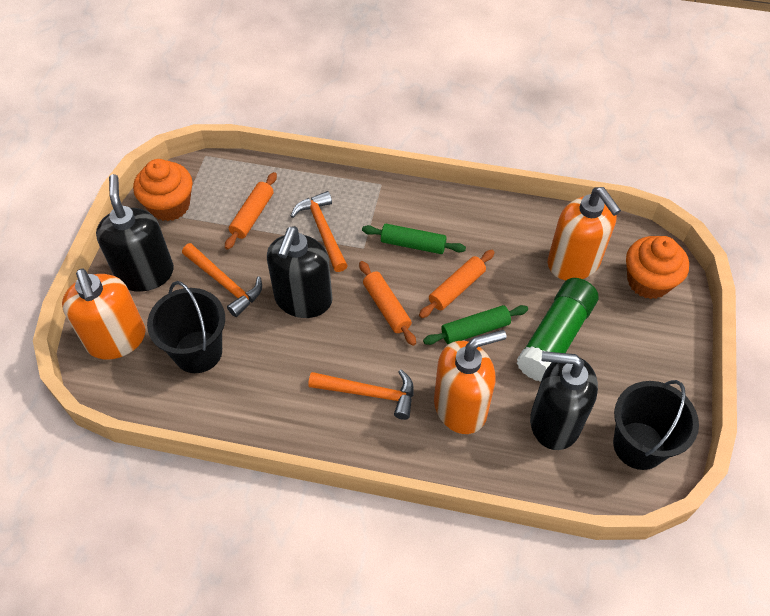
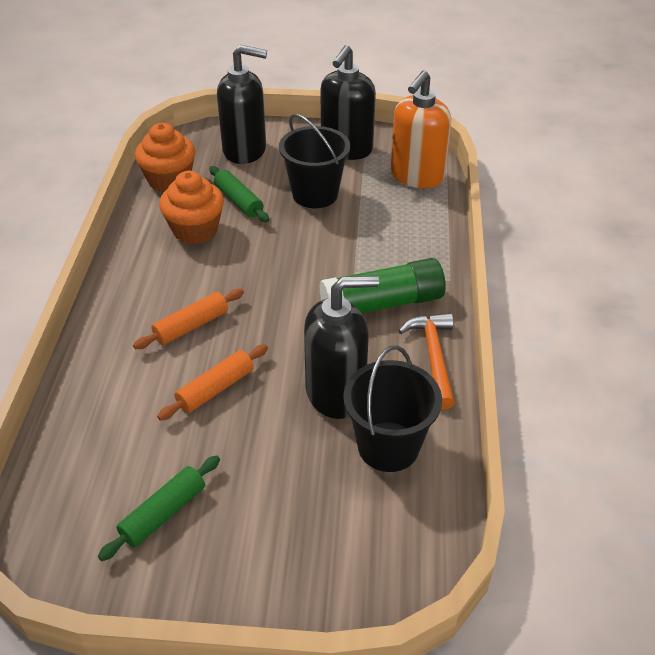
orange hammer: 3 -> 1
orange rolling pin: 3 -> 2
orange soap dispenser: 3 -> 1

